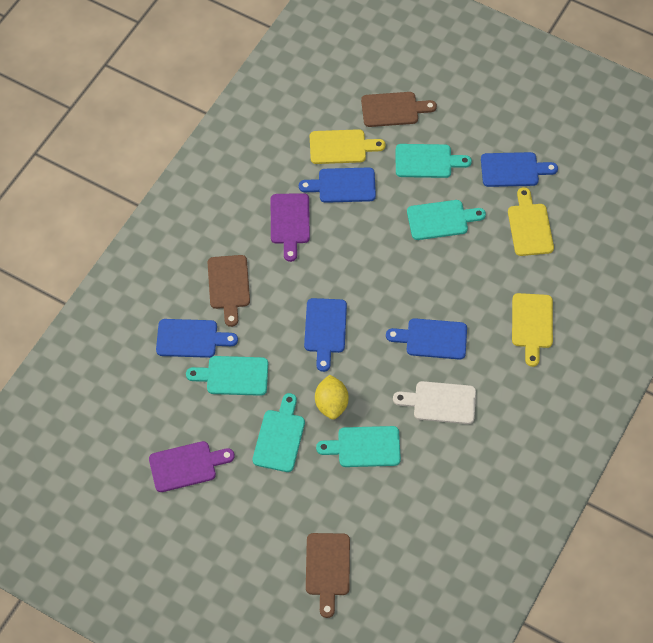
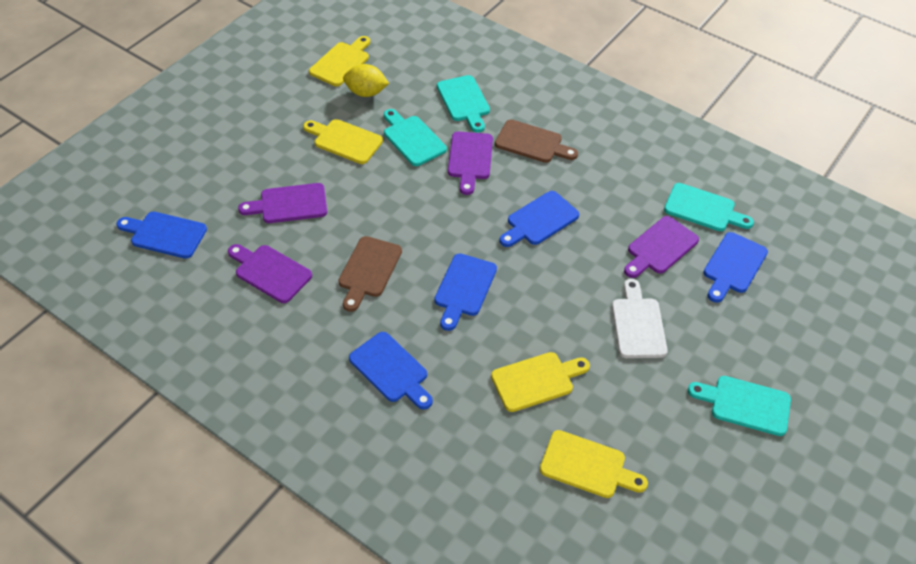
brown cutting board: 3 -> 2
purple cutting board: 2 -> 4
turquoise cutting board: 5 -> 4
yellow cutting board: 3 -> 4

